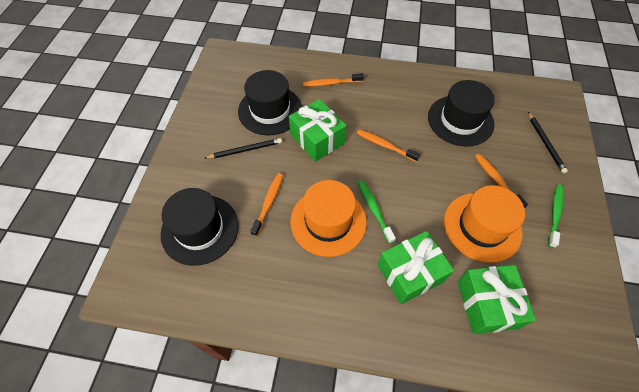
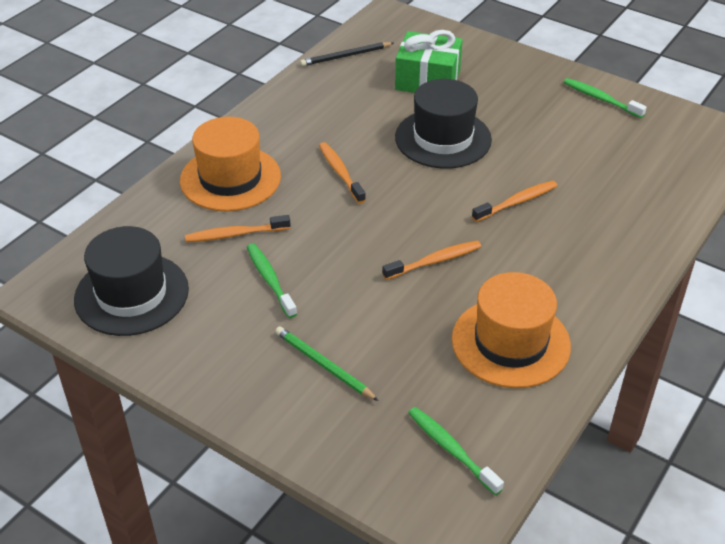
black hat: 3 -> 2
black pencil: 2 -> 1
green gift: 3 -> 1
green pencil: 0 -> 1
green toothbrush: 2 -> 3

